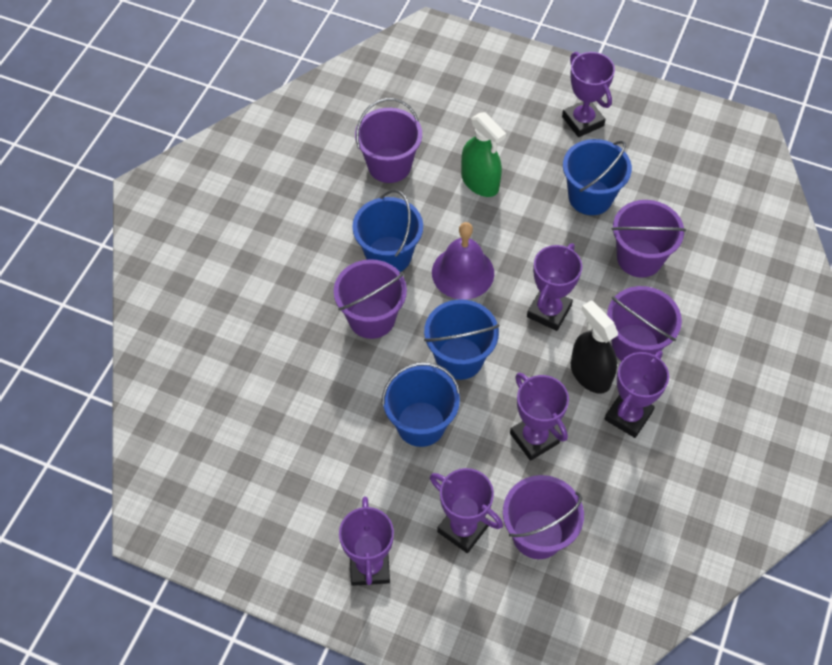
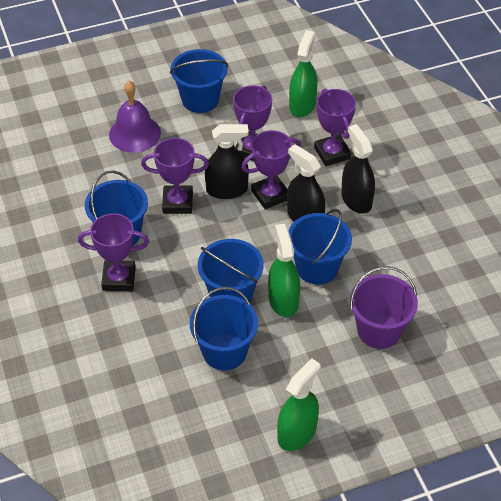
black spray bottle: 1 -> 3
blue bucket: 4 -> 5
green spray bottle: 1 -> 3
purple bucket: 5 -> 1
purple trophy: 6 -> 5

